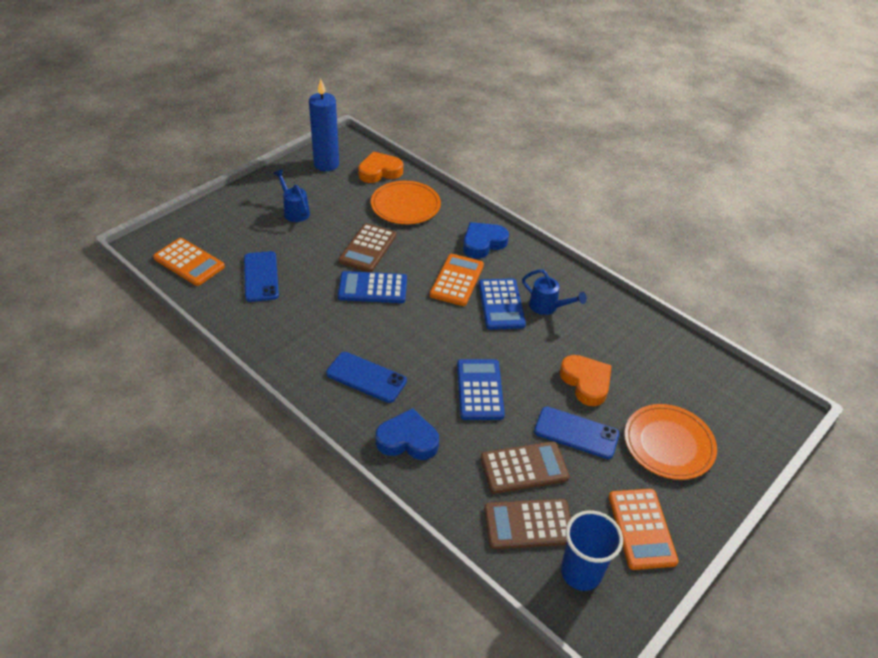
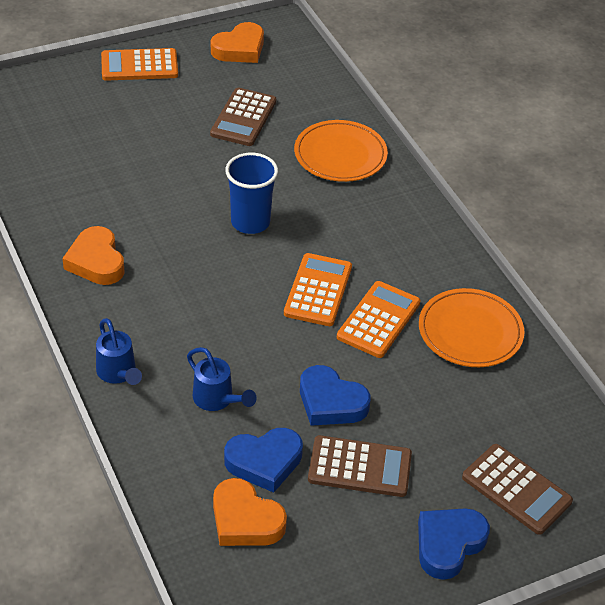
blue calculator: 3 -> 0
blue candle: 1 -> 0
blue heart: 2 -> 3
blue phone: 3 -> 0
orange heart: 2 -> 3

